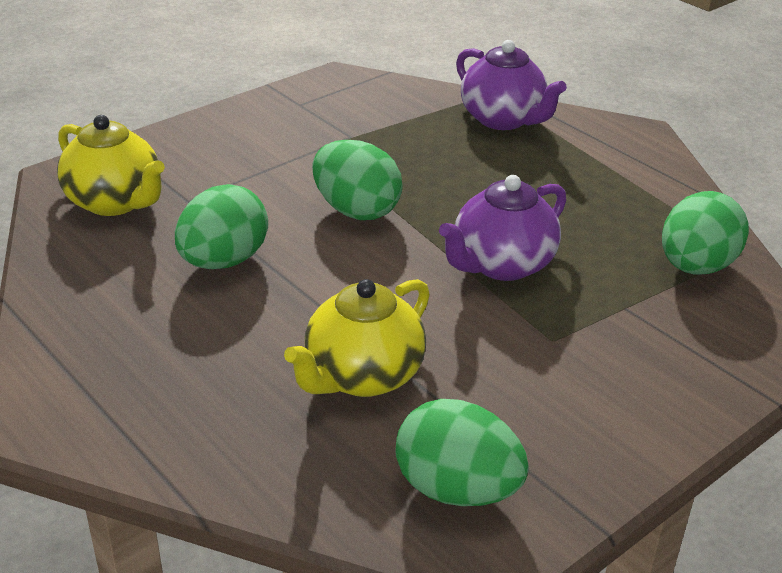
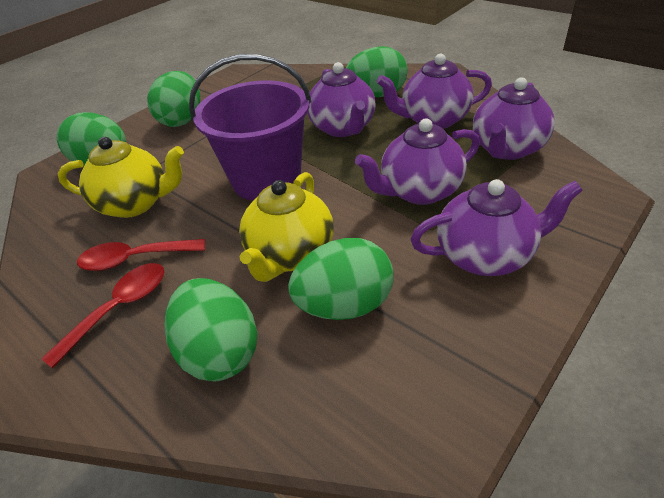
green egg: 4 -> 5
purple bucket: 0 -> 1
purple teapot: 2 -> 5
red spoon: 0 -> 2

